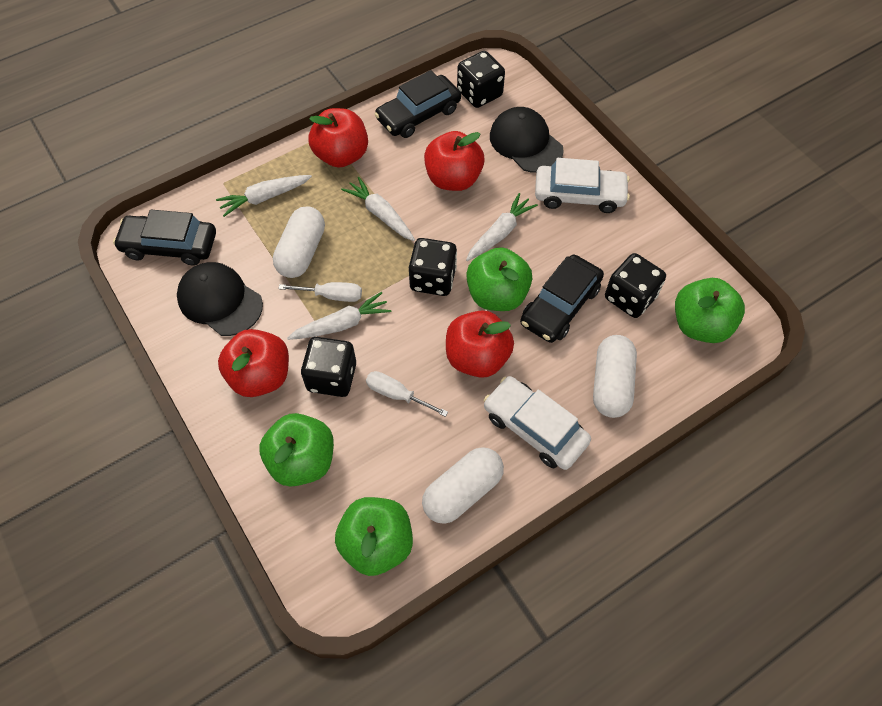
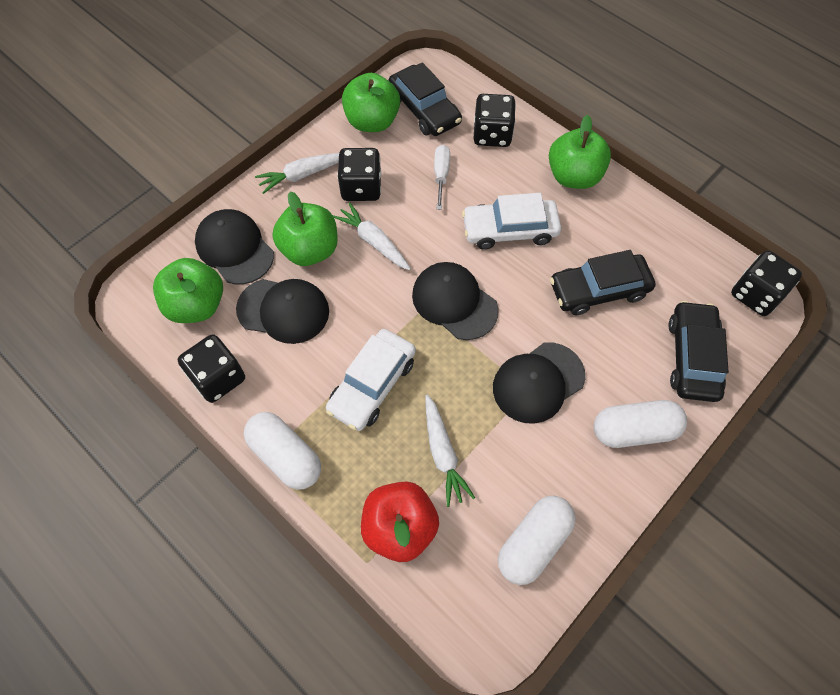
black cap: 2 -> 4
red apple: 4 -> 1
white carrot: 4 -> 3
white screwdriver: 2 -> 1

